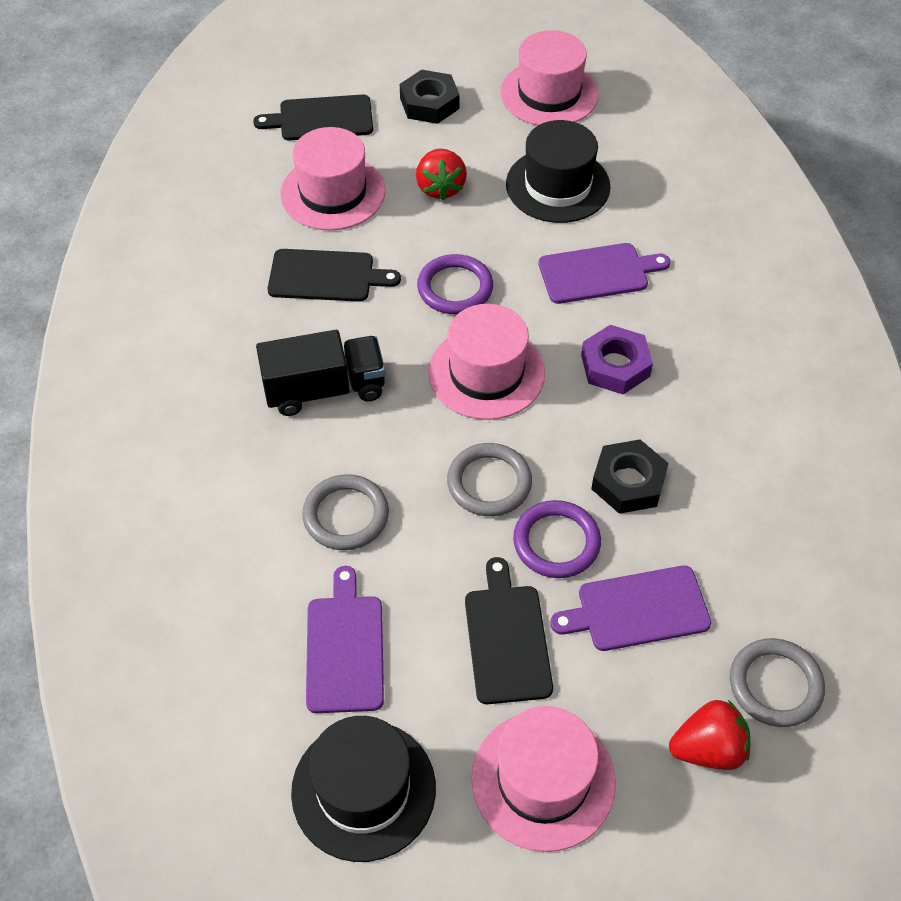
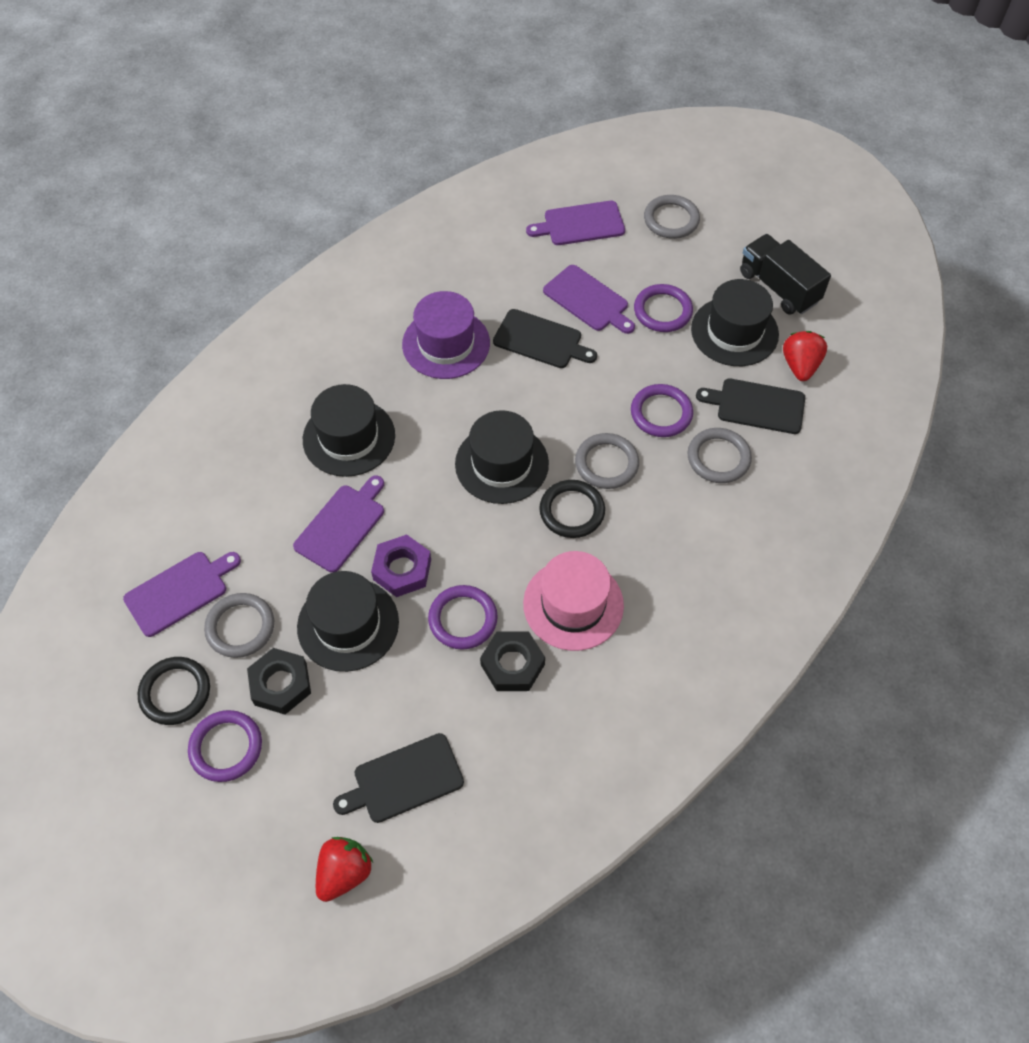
black hat: 2 -> 4
black ring: 0 -> 2
grey ring: 3 -> 4
pink hat: 4 -> 1
purple cutting board: 3 -> 4
purple hat: 0 -> 1
purple ring: 2 -> 4

